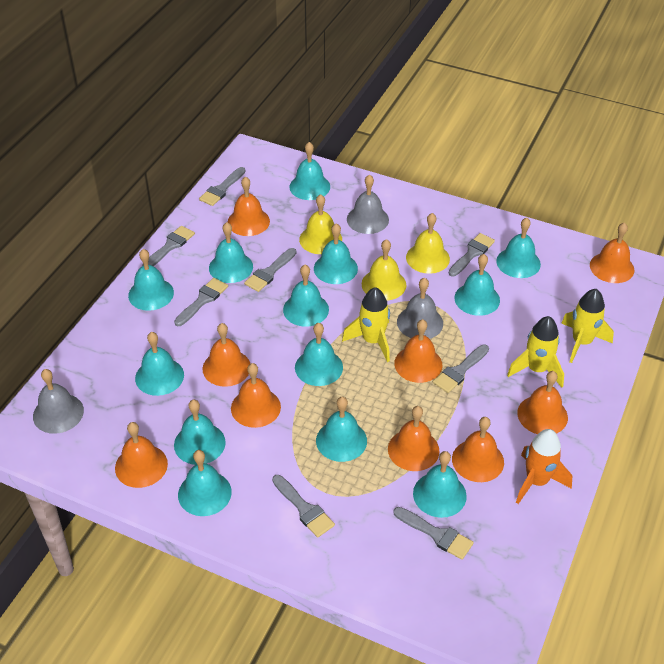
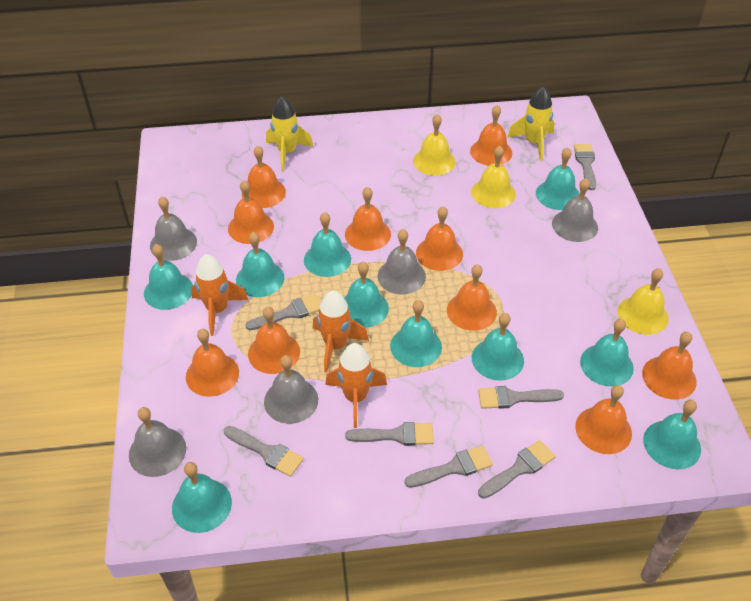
grey bell: 3 -> 5
grey brush: 8 -> 7
orange bell: 9 -> 10
orange rocket: 1 -> 3
turquoise bell: 13 -> 10
yellow rocket: 3 -> 2

